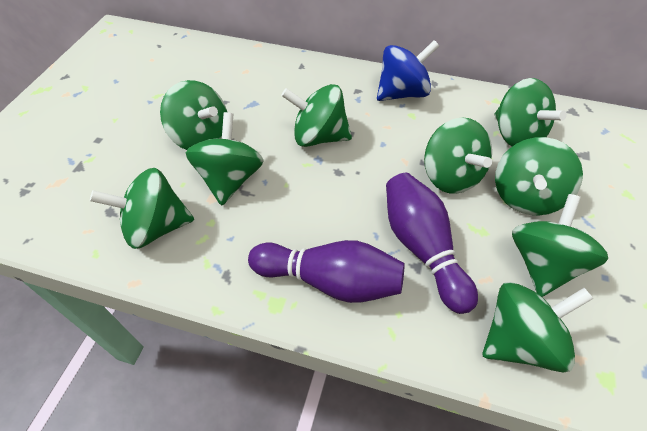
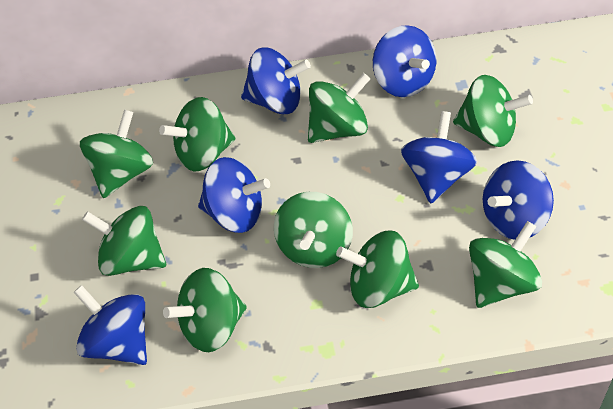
blue spinning top: 1 -> 6
purple bowling pin: 2 -> 0

